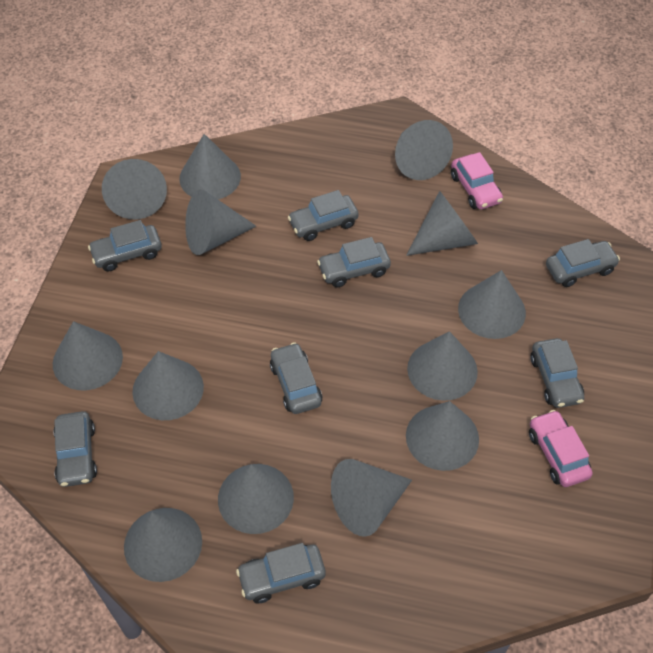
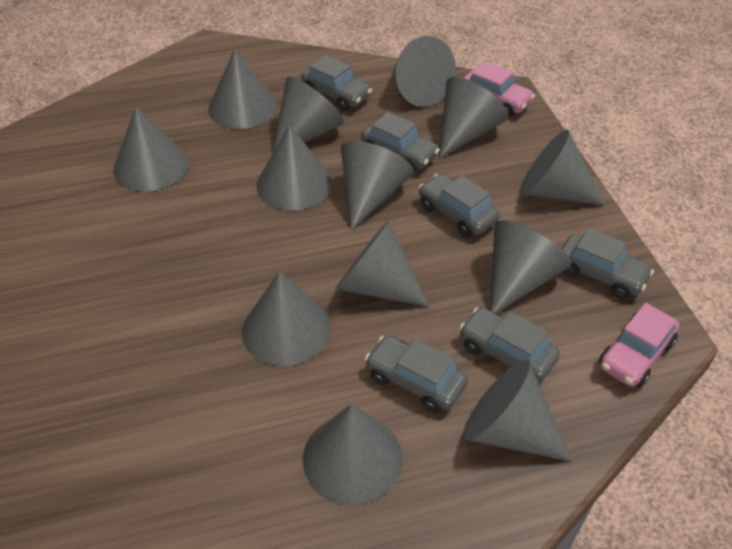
grey car: 8 -> 6

